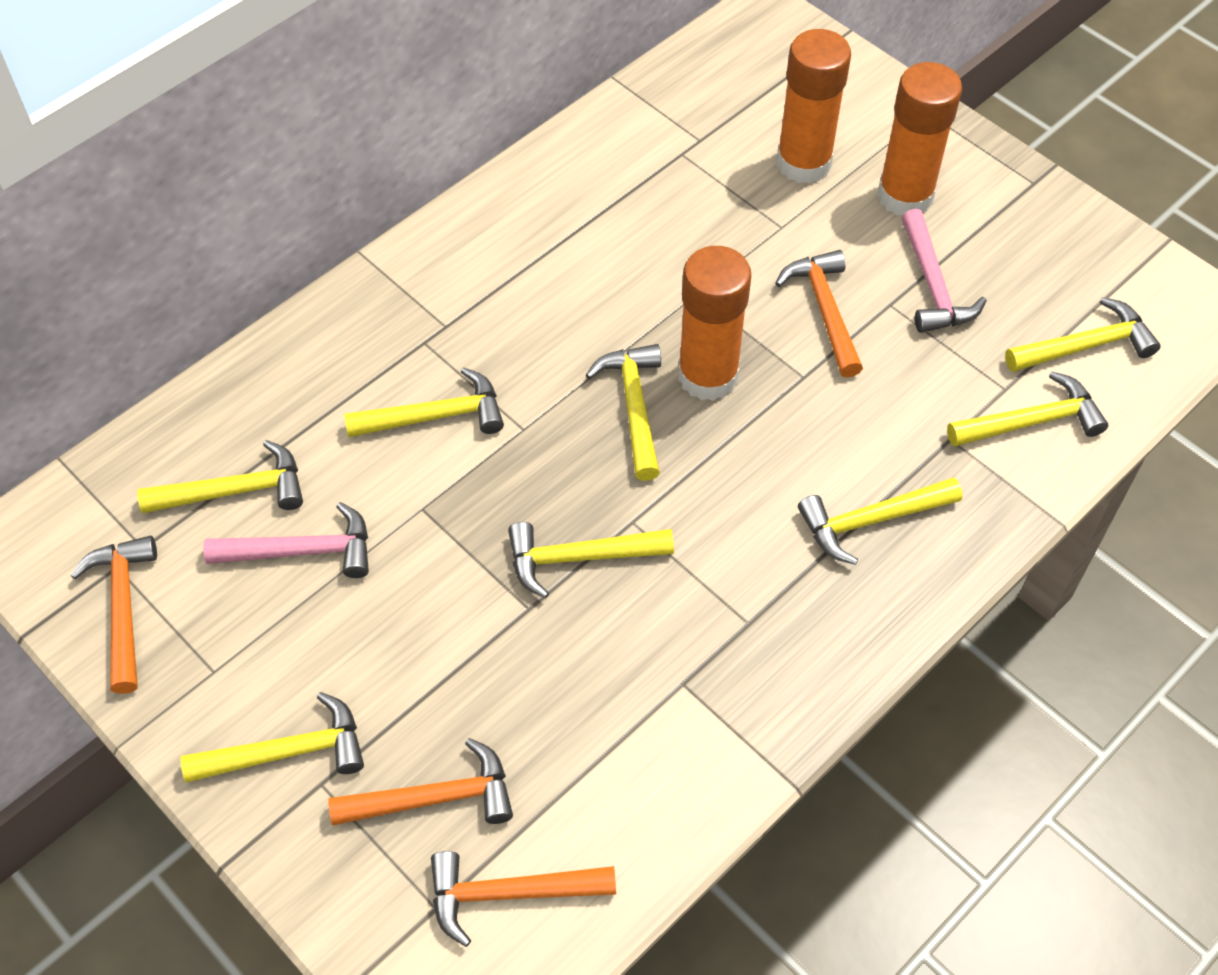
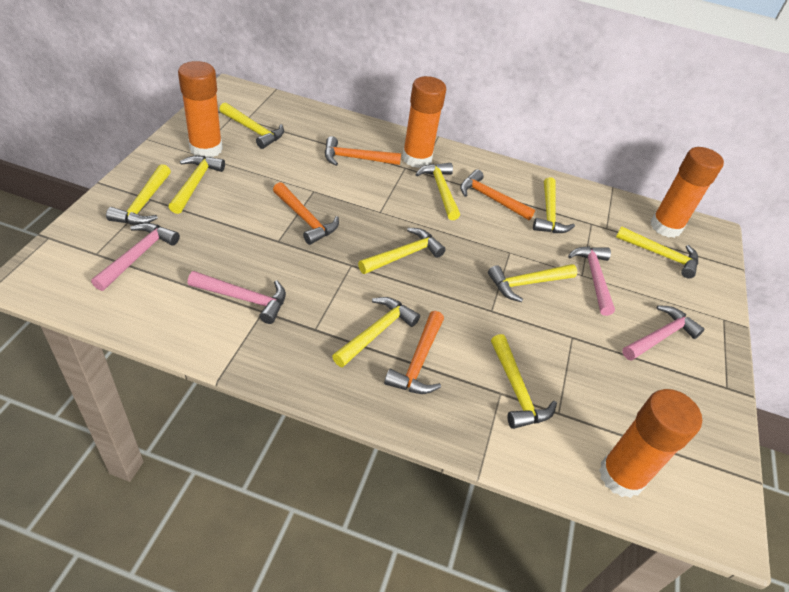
orange glue stick: 3 -> 4
pink hammer: 2 -> 4
yellow hammer: 8 -> 10

